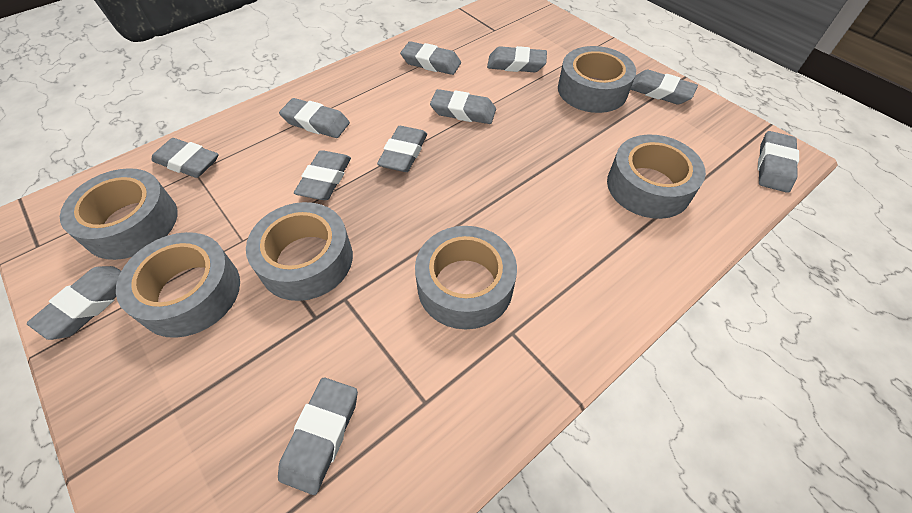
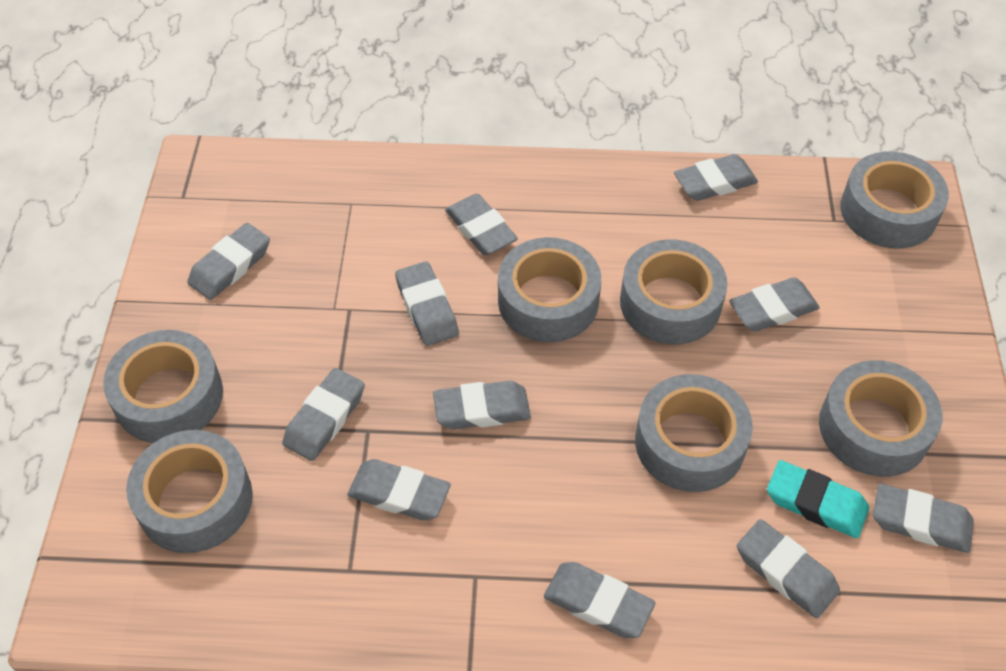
grey tape: 6 -> 7
turquoise eraser: 0 -> 1

